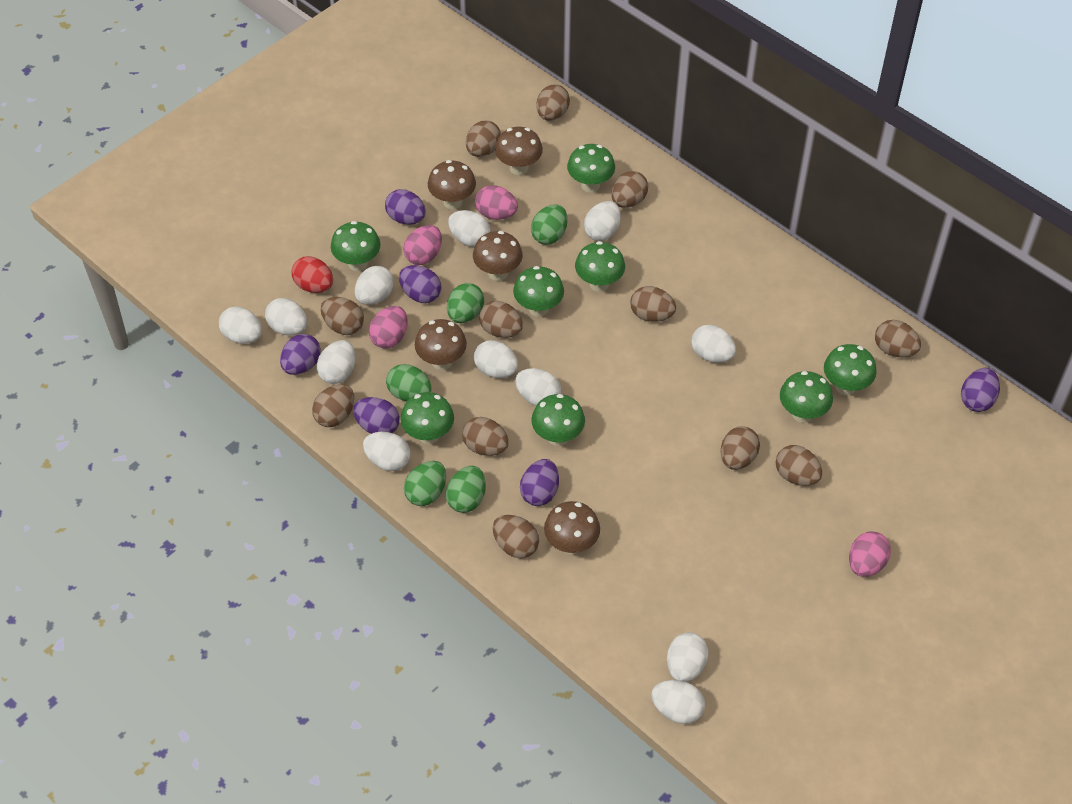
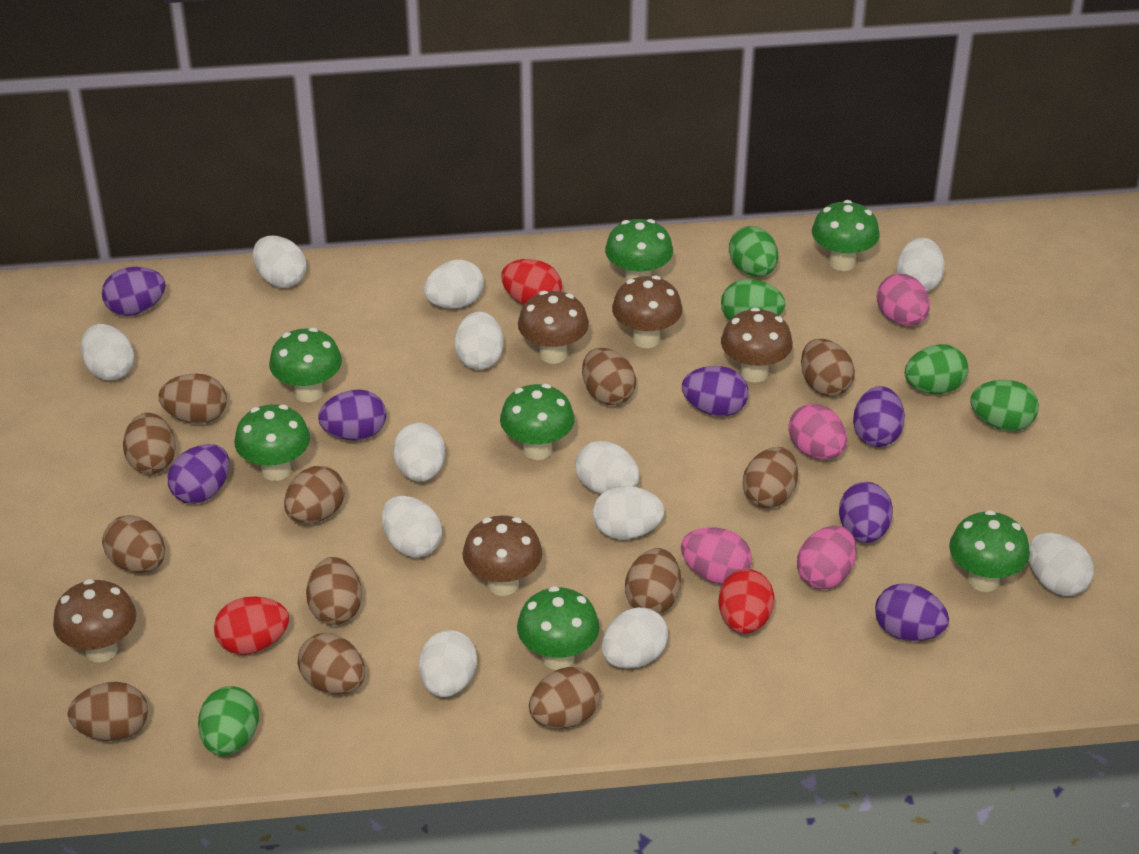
green mushroom: 8 -> 7
purple egg: 6 -> 7
red egg: 1 -> 3

